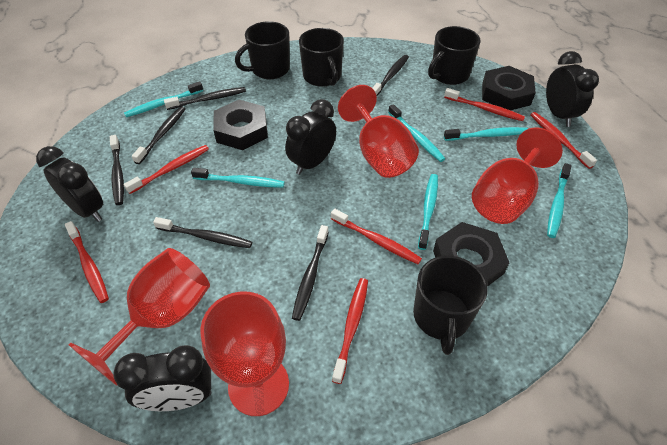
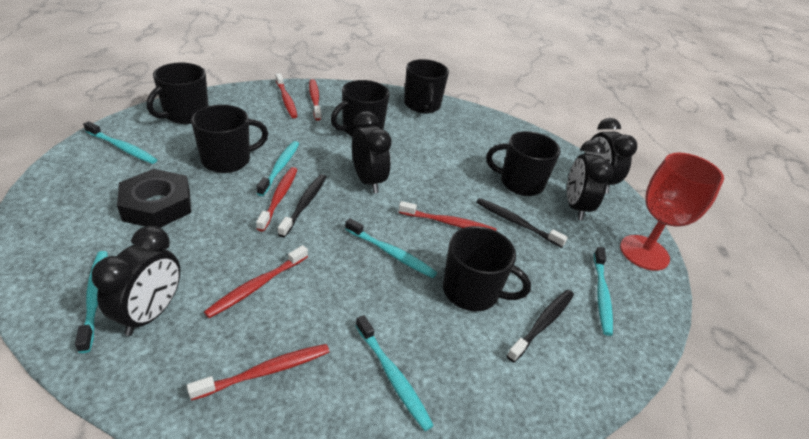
black mug: 4 -> 6
black nut: 3 -> 1
black toothbrush: 6 -> 3
red goblet: 4 -> 1

